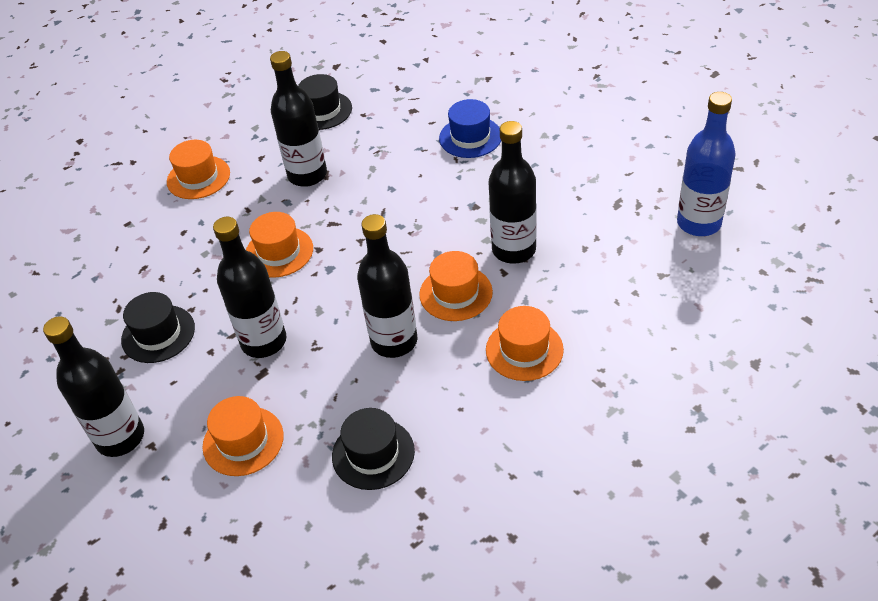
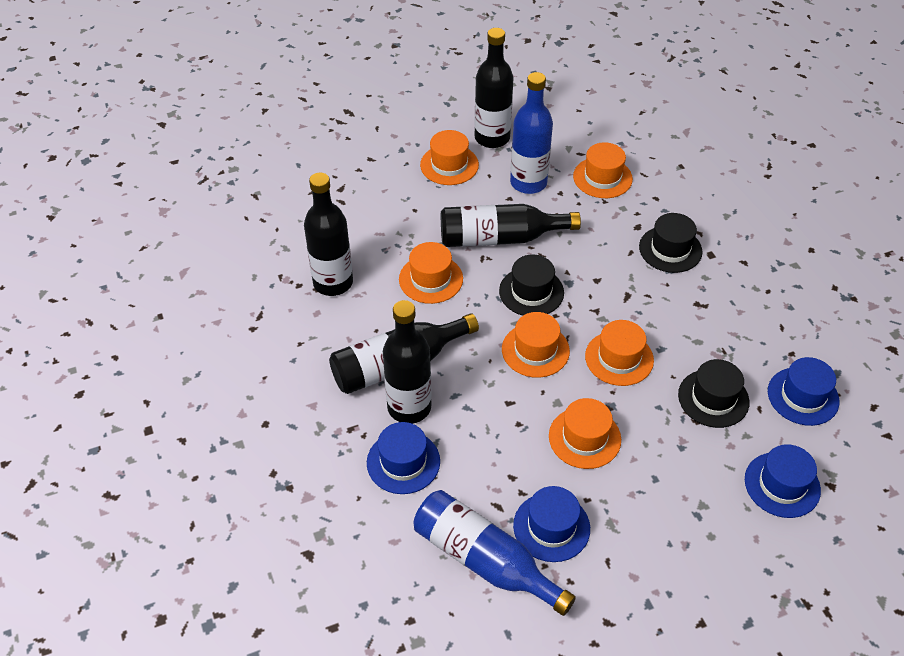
blue bottle: 1 -> 2
blue hat: 1 -> 4
orange hat: 5 -> 6

